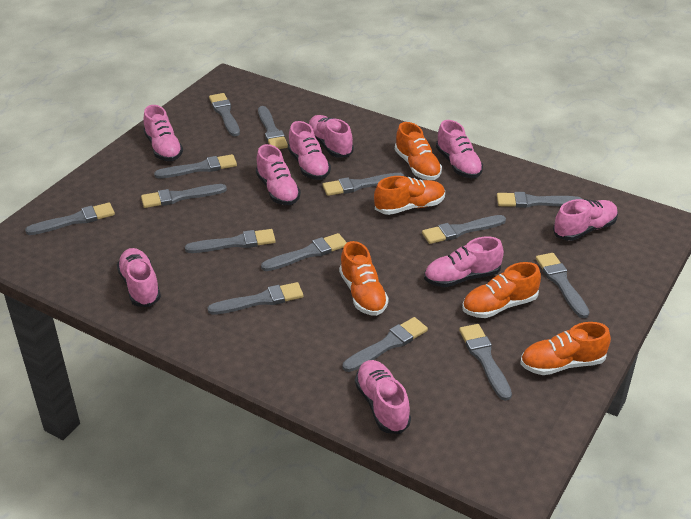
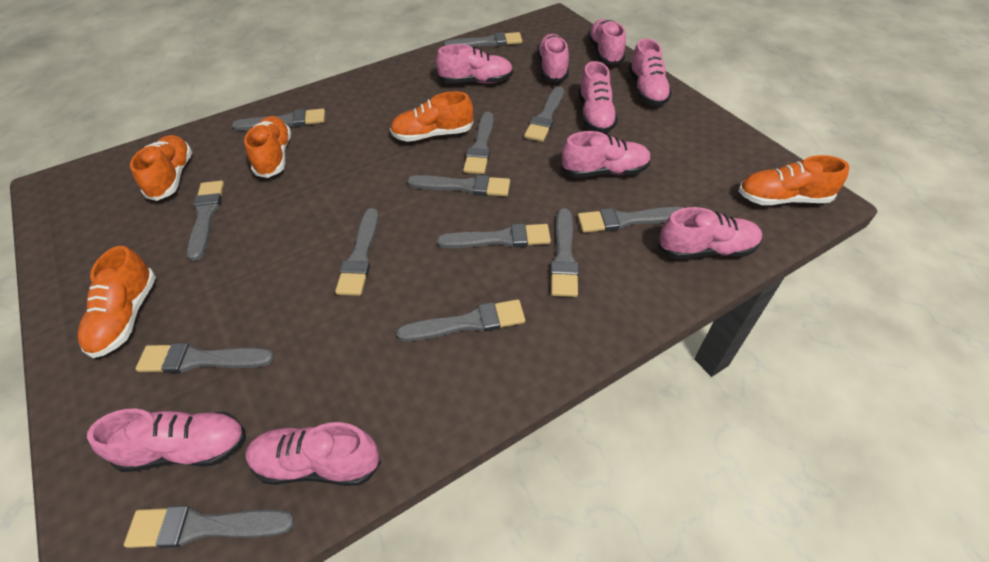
grey brush: 14 -> 13

